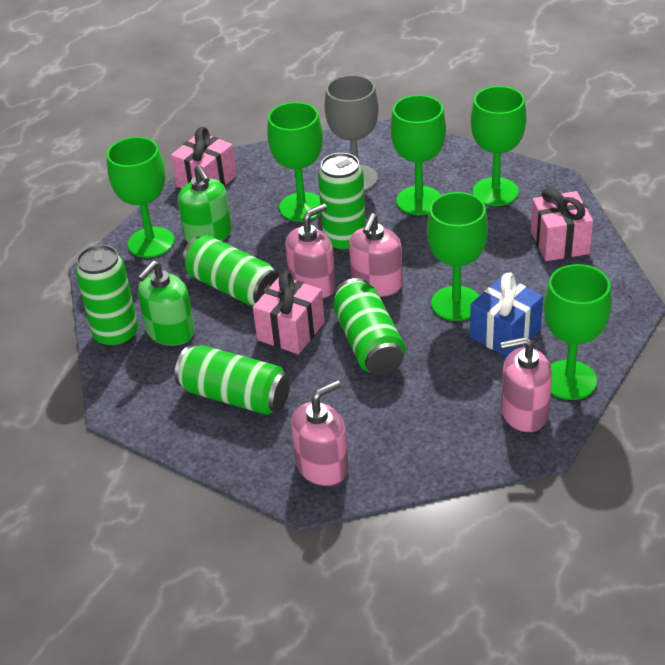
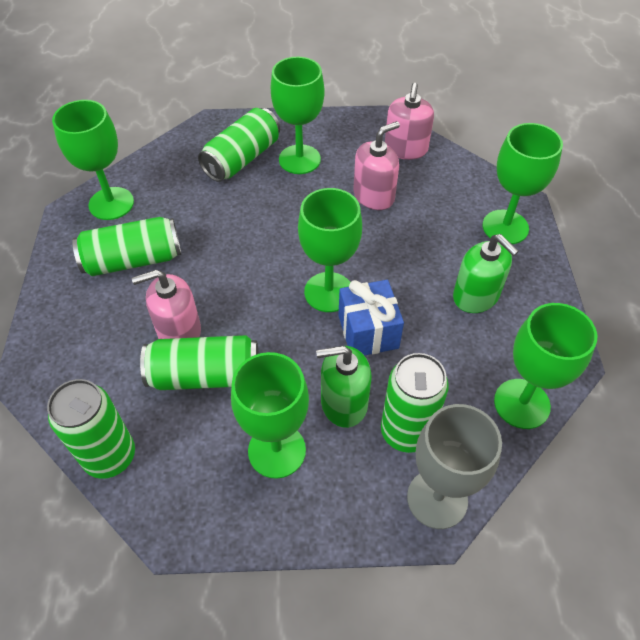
pink gift: 3 -> 0
pink soap dispenser: 4 -> 3

